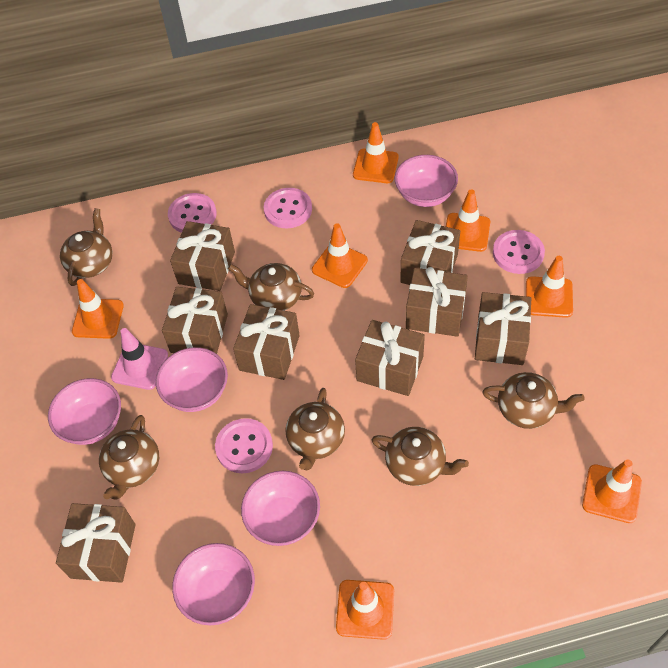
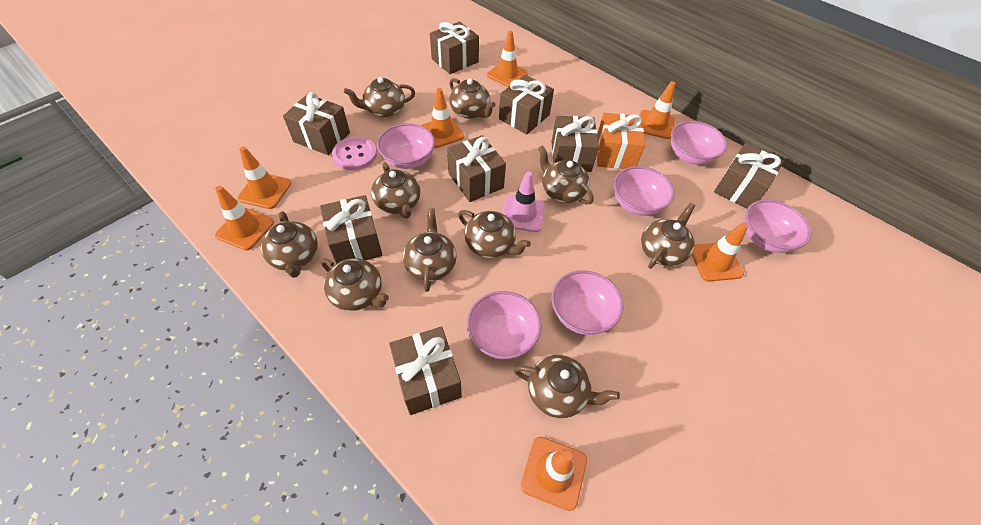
brown teapot: 6 -> 10
orange gift: 0 -> 1
pink bowl: 5 -> 6
pink button: 4 -> 1

